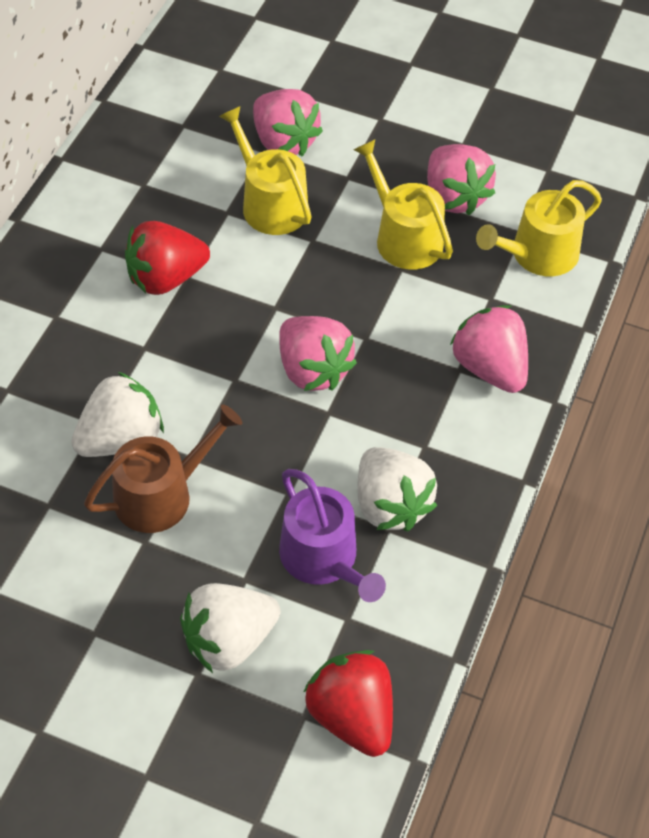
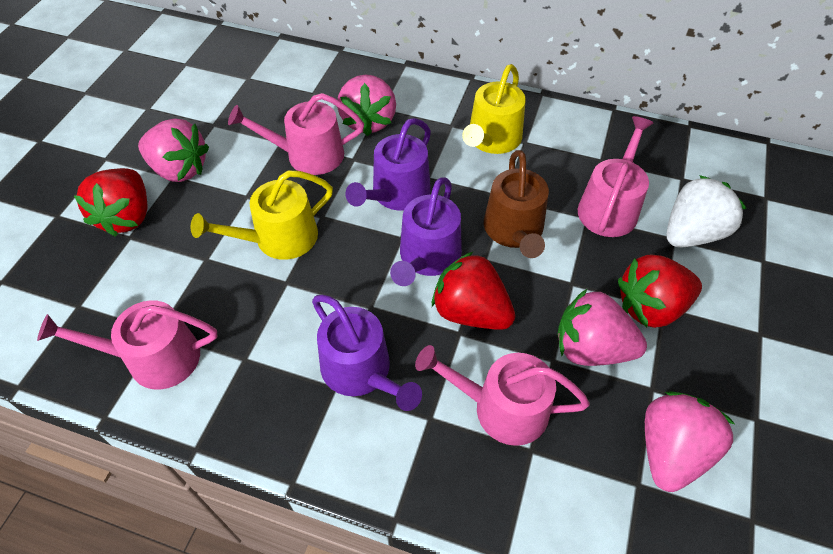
pink watering can: 0 -> 4
purple watering can: 1 -> 3
red strawberry: 2 -> 3
white strawberry: 3 -> 1
yellow watering can: 3 -> 2

